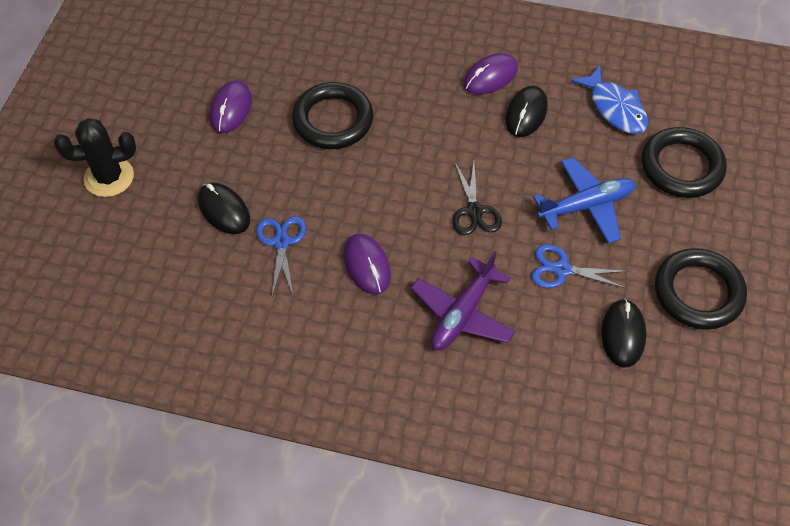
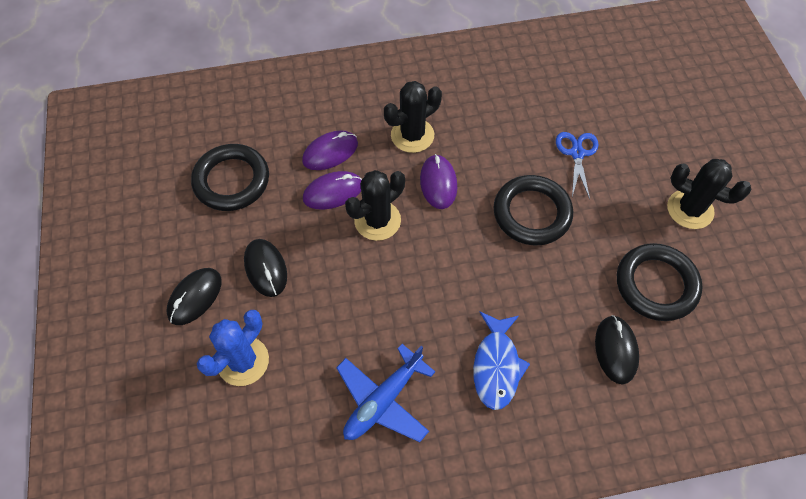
black cactus: 1 -> 3
black scissors: 1 -> 0
blue cactus: 0 -> 1
blue scissors: 2 -> 1
purple plane: 1 -> 0

